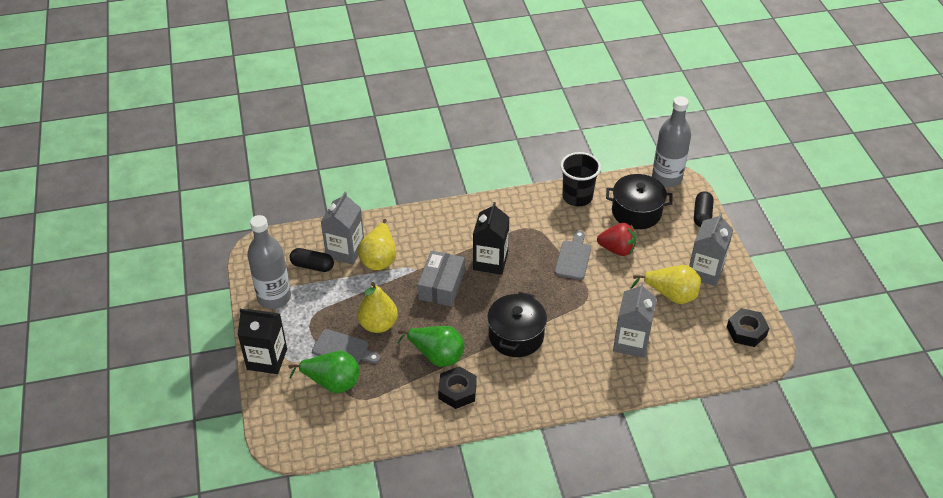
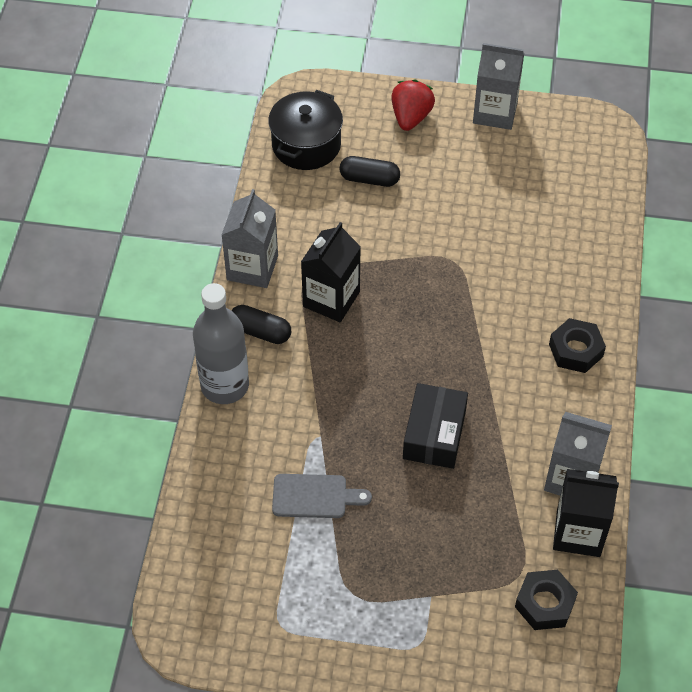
black box: 0 -> 1
black cup: 1 -> 0
black pot: 2 -> 1
green pear: 2 -> 0
grey bottle: 2 -> 1
grey box: 1 -> 0
grey cutting board: 2 -> 1
yellow pear: 3 -> 0

